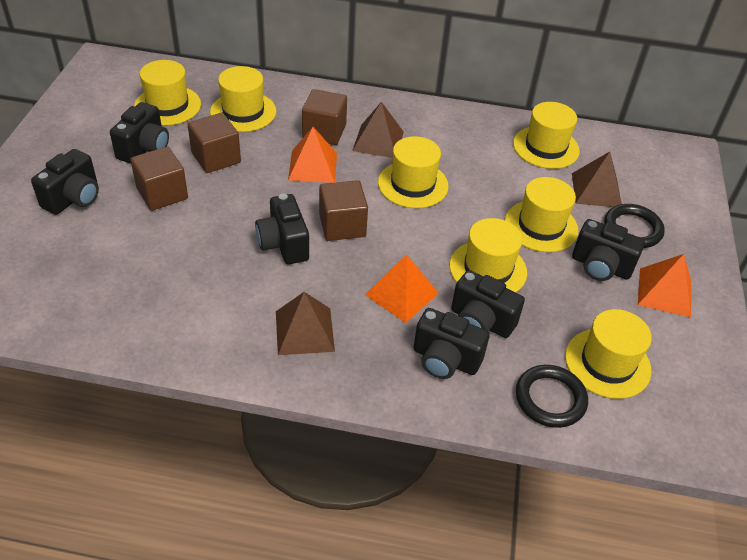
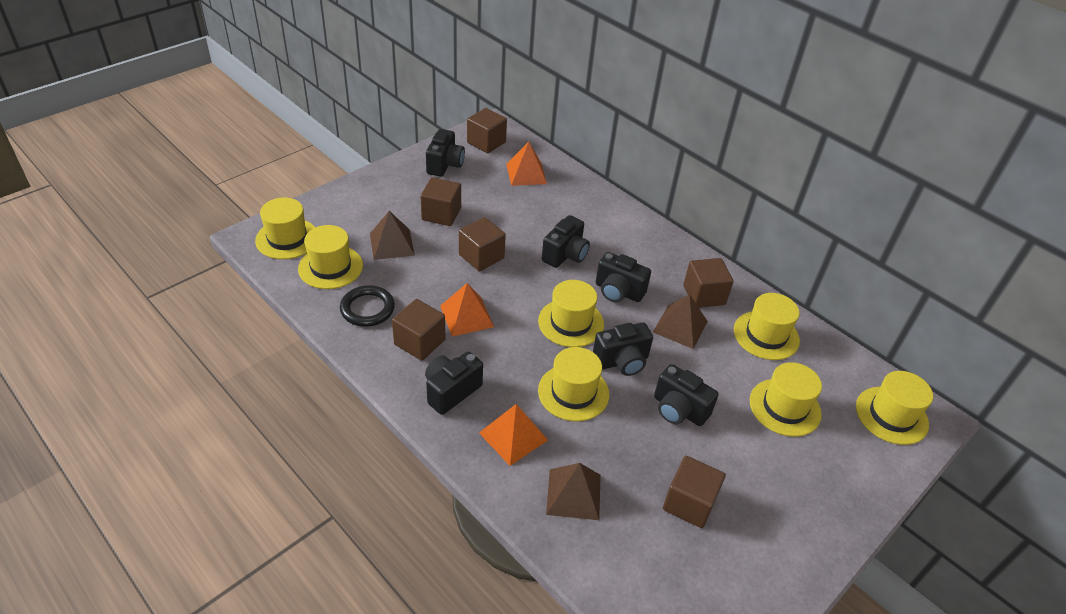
black ring: 2 -> 1
brown cube: 4 -> 6

